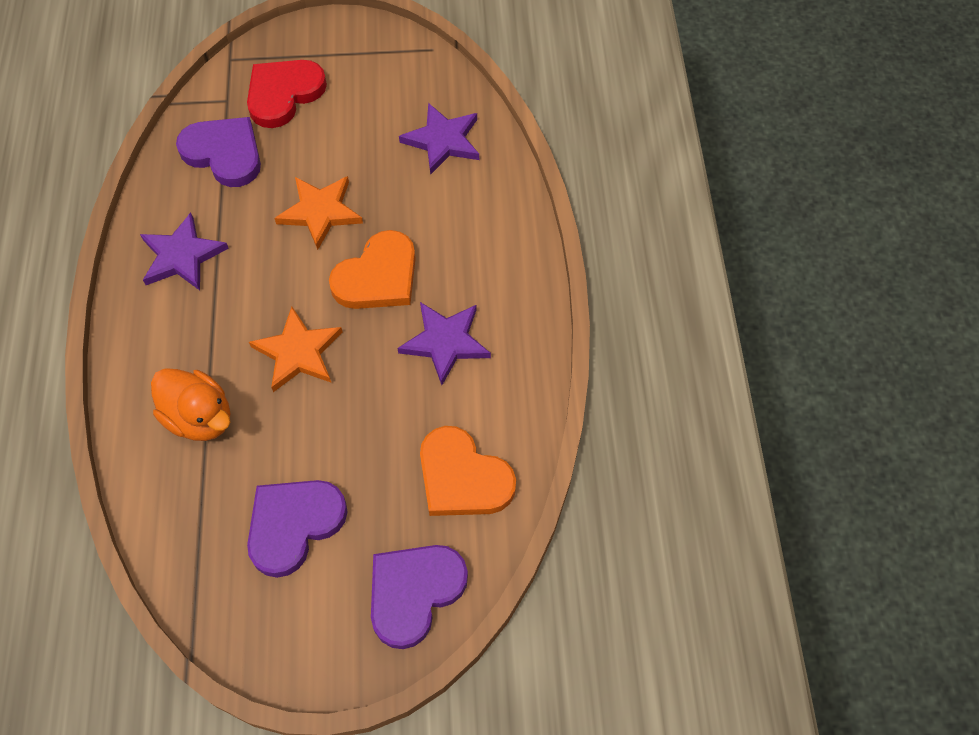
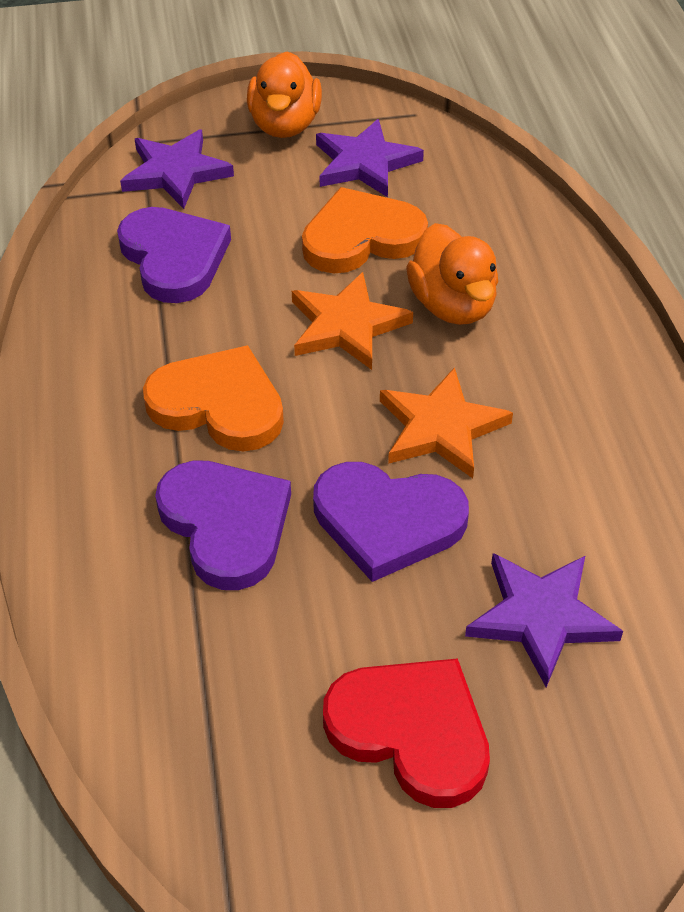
orange duck: 1 -> 2

